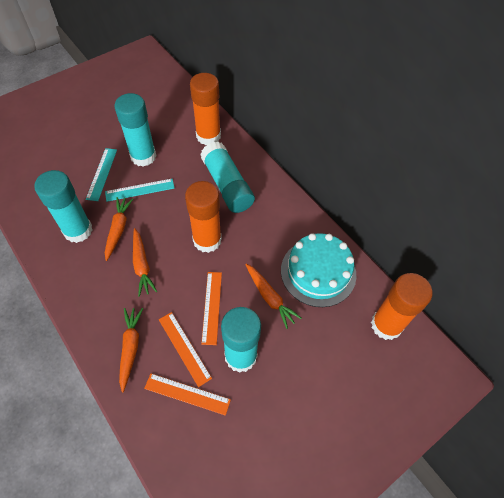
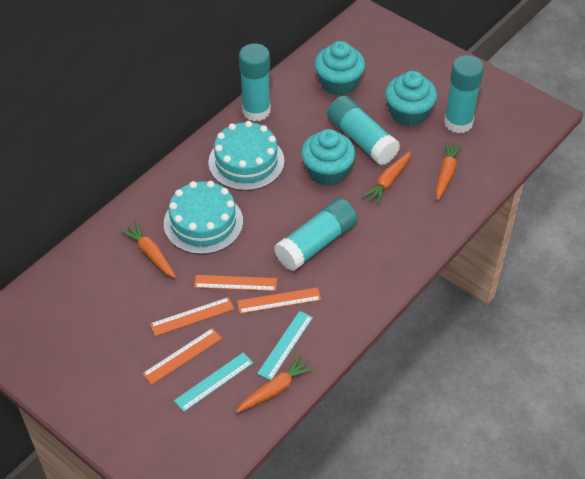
orange glue stick: 3 -> 0
orange ruler: 3 -> 4
turquoise cake: 1 -> 2
turquoise cupcake: 0 -> 3

